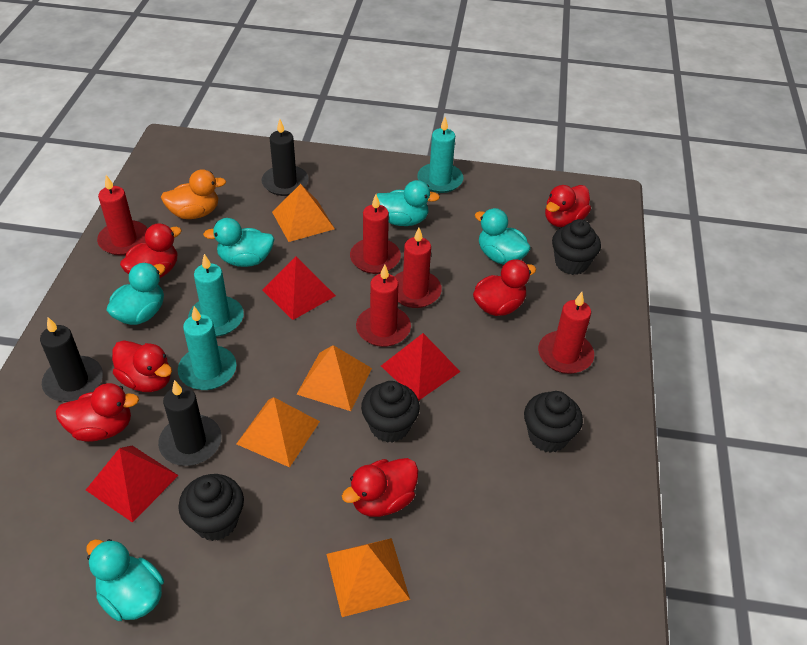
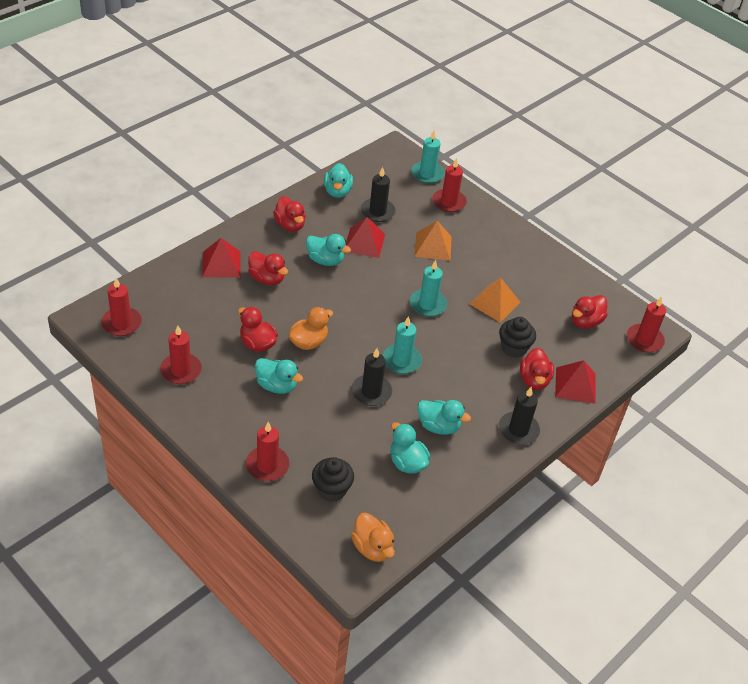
black cupcake: 4 -> 2
orange duck: 1 -> 2
orange pyramid: 4 -> 2
red duck: 6 -> 5

